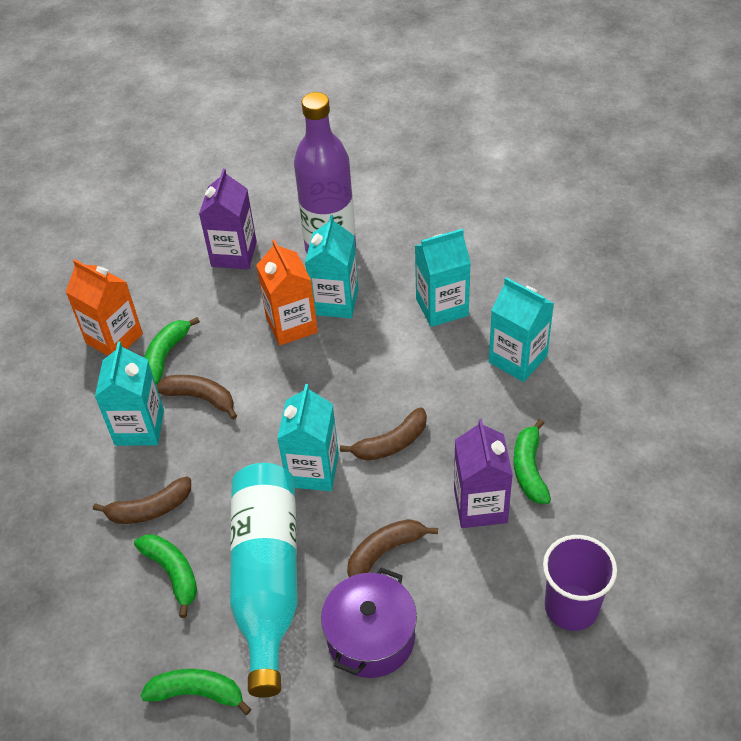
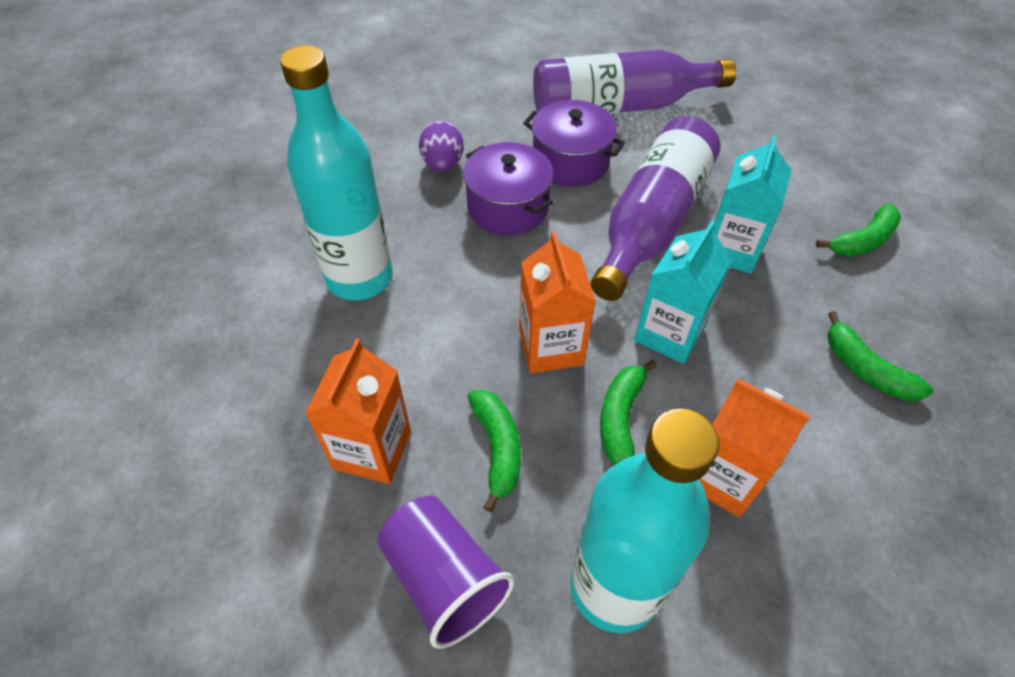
brown banana: 4 -> 0
orange carton: 2 -> 3
purple bottle: 1 -> 2
purple carton: 2 -> 0
purple egg: 0 -> 1
purple pot: 1 -> 2
turquoise bottle: 1 -> 2
turquoise carton: 5 -> 2

